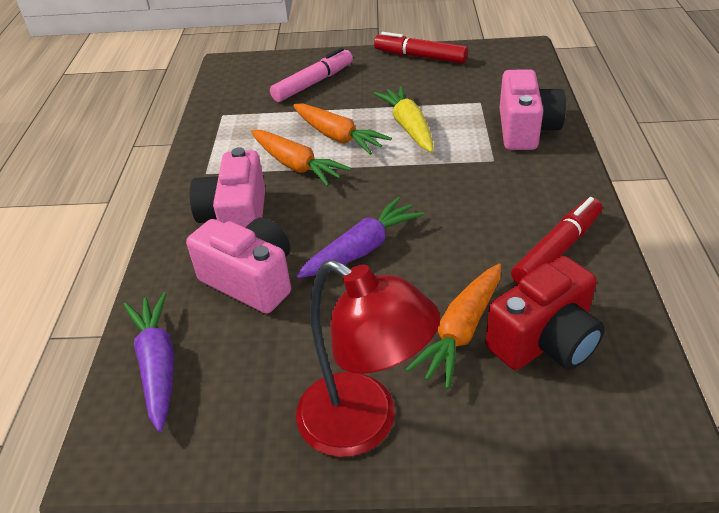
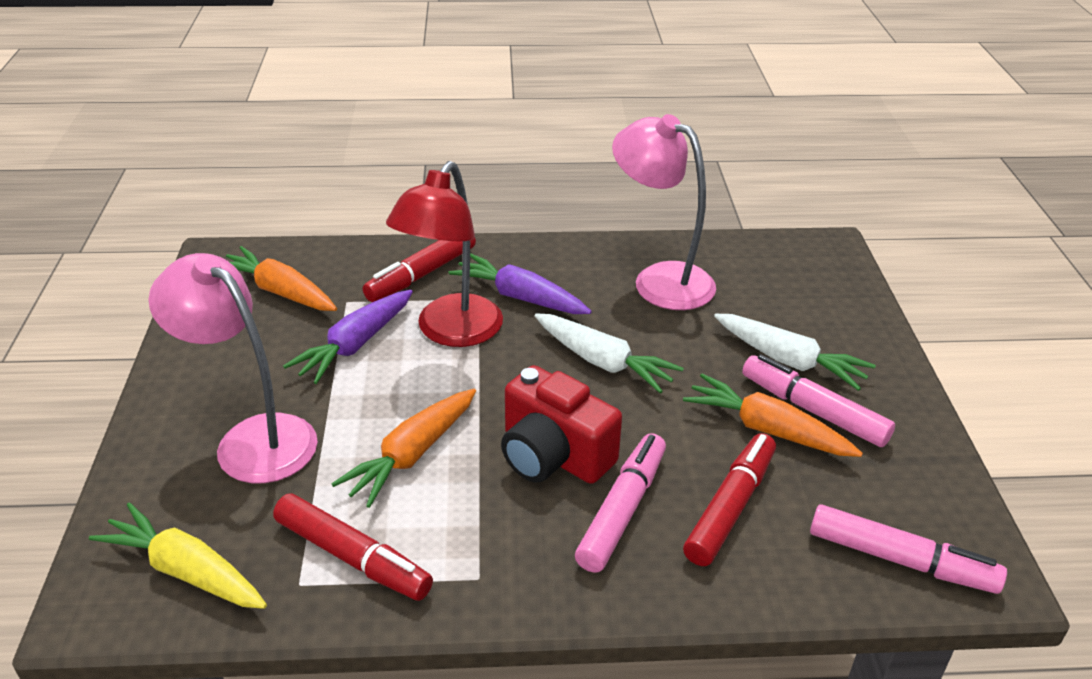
pink camera: 3 -> 0
pink lamp: 0 -> 2
pink marker: 1 -> 3
red marker: 2 -> 3
white carrot: 0 -> 2

